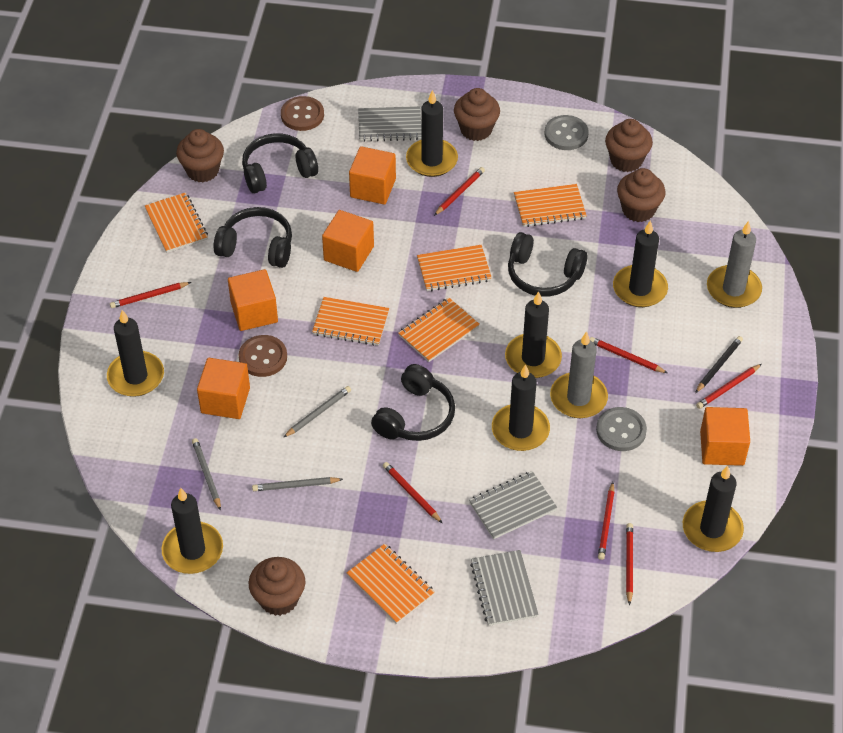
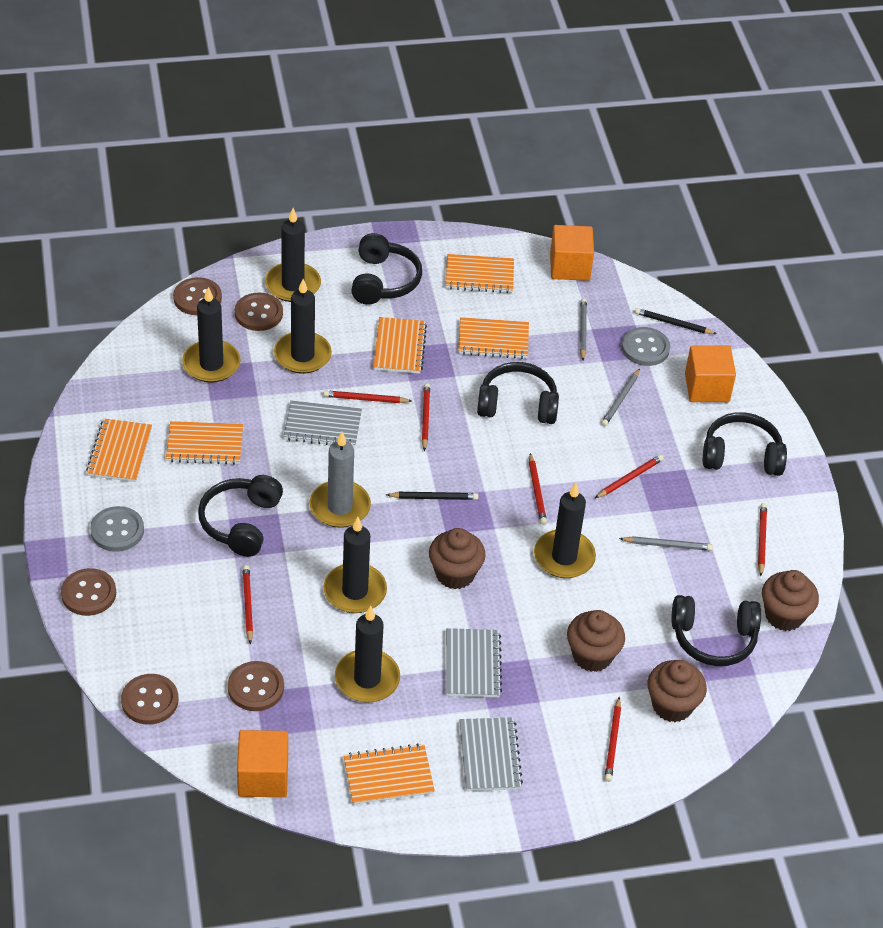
black candle: 7 -> 6
black headphones: 4 -> 5
black pencil: 1 -> 2
brown button: 2 -> 5
brown cupcake: 5 -> 4
grey candle: 2 -> 1
orange cube: 5 -> 3

